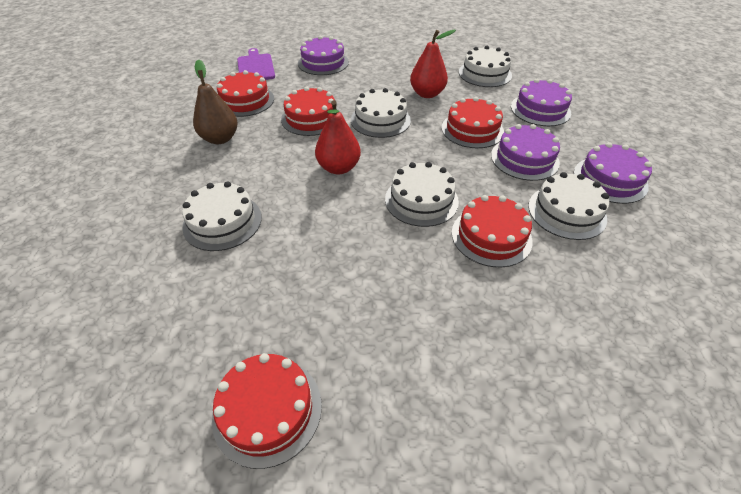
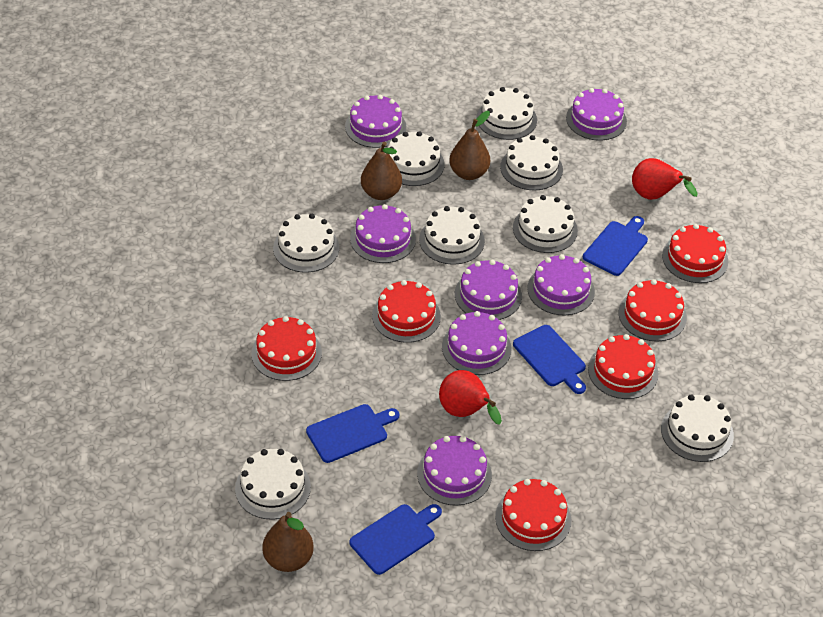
blue cutting board: 0 -> 4
brown pear: 1 -> 3
purple cake: 4 -> 7
purple cutting board: 1 -> 0
red cake: 5 -> 6
white cake: 5 -> 8

